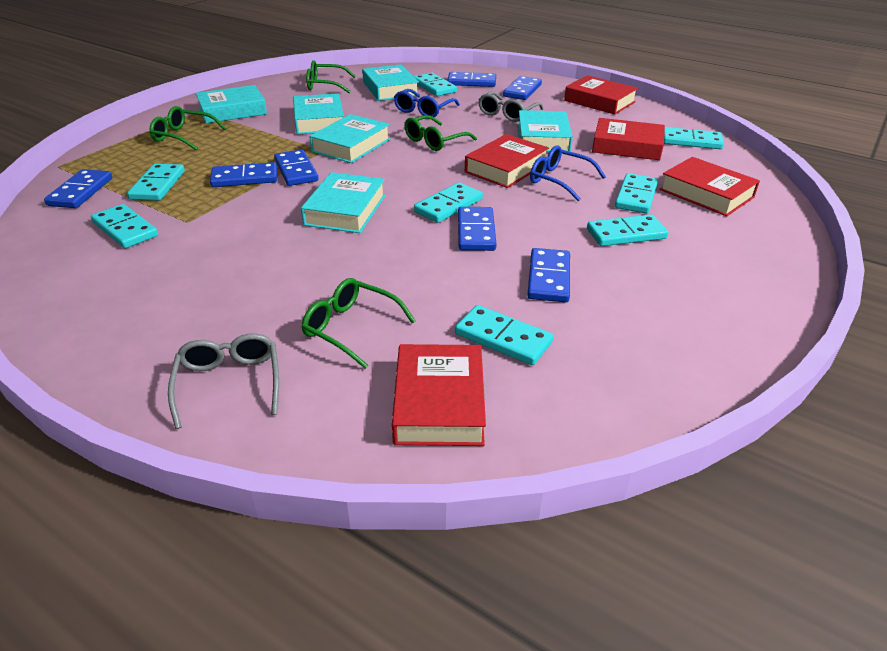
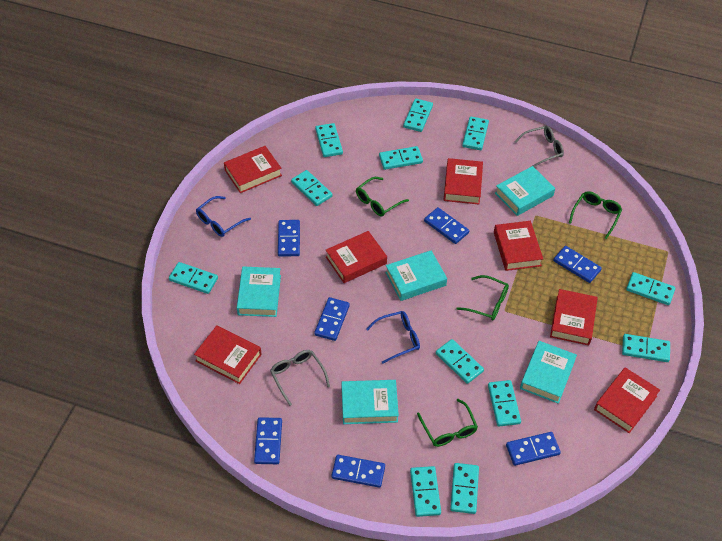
red book: 5 -> 7
turquoise book: 6 -> 5
turquoise domino: 8 -> 12

